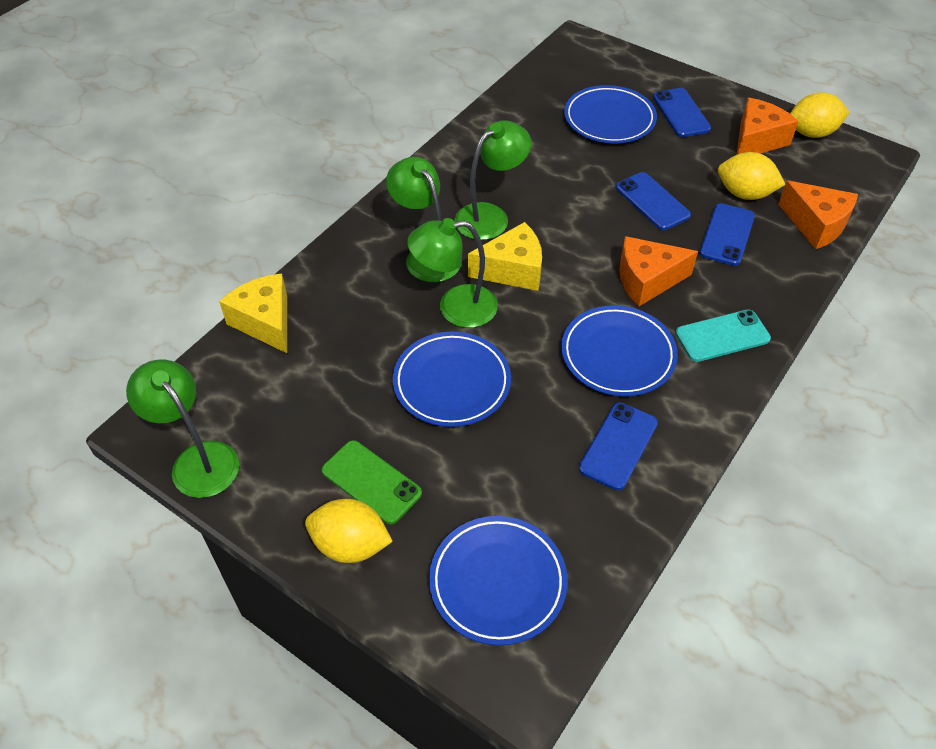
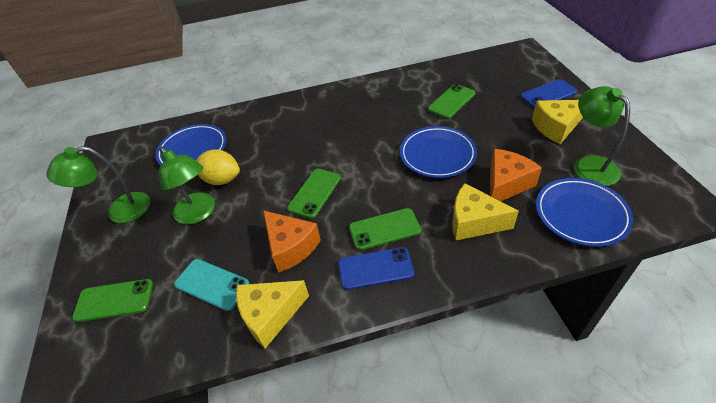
blue phone: 4 -> 2
blue plate: 4 -> 3
green lamp: 4 -> 3
green phone: 1 -> 4
orange cheese: 3 -> 2
yellow cheese: 2 -> 3
yellow lemon: 3 -> 1

